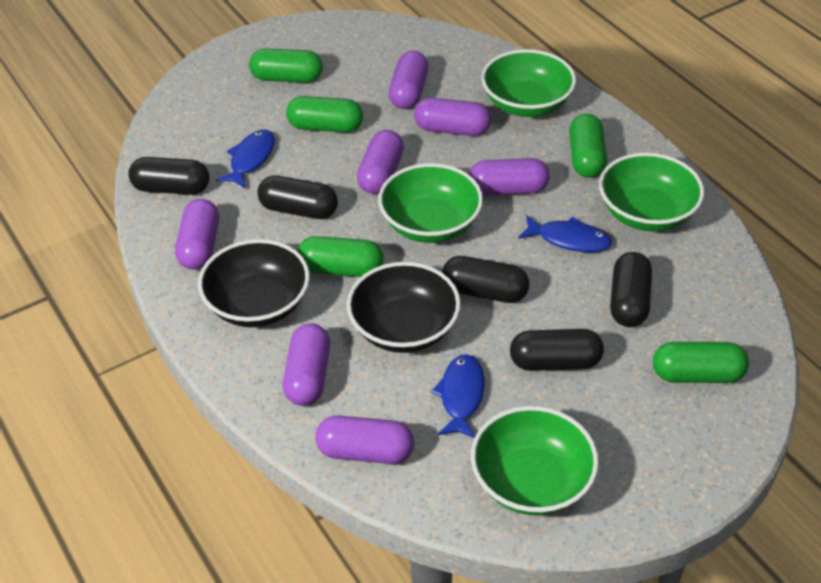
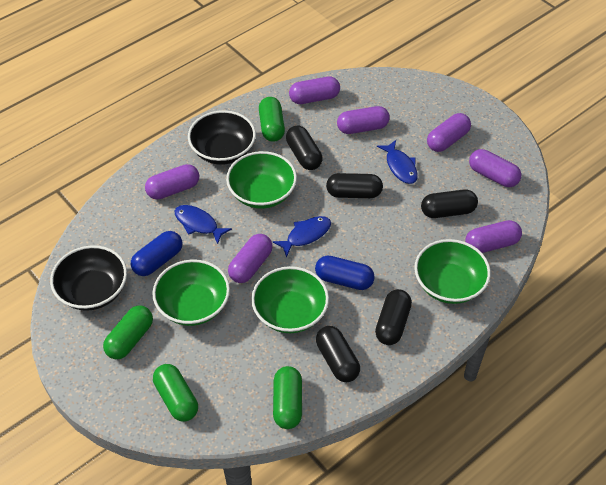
blue capsule: 0 -> 2
green capsule: 5 -> 4

